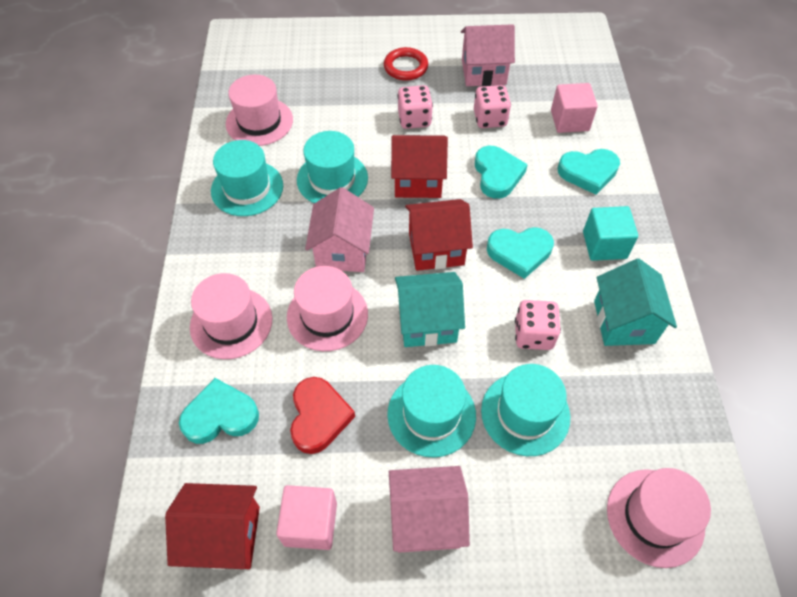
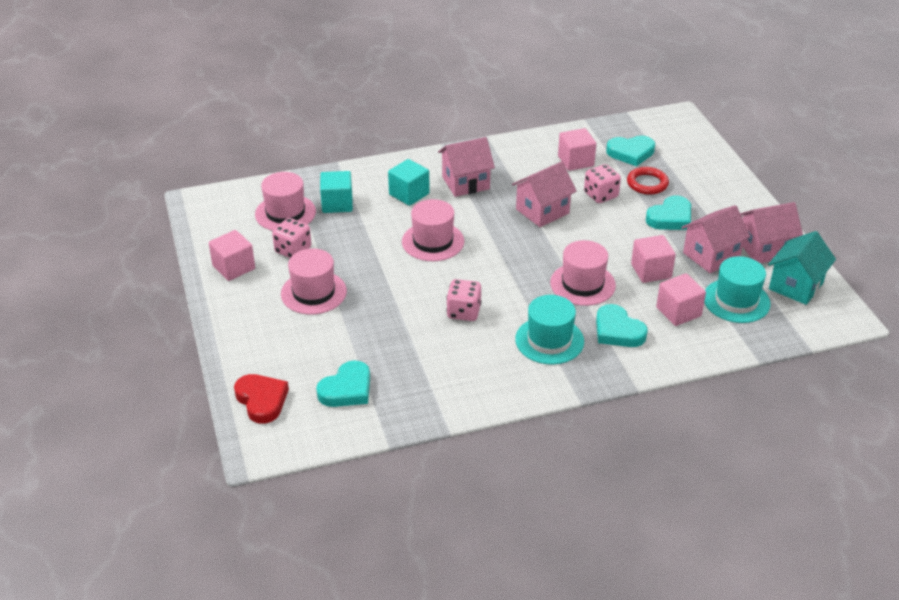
pink cube: 2 -> 4
pink house: 3 -> 4
red house: 3 -> 0
turquoise cube: 1 -> 2
turquoise hat: 4 -> 2
turquoise house: 2 -> 1

